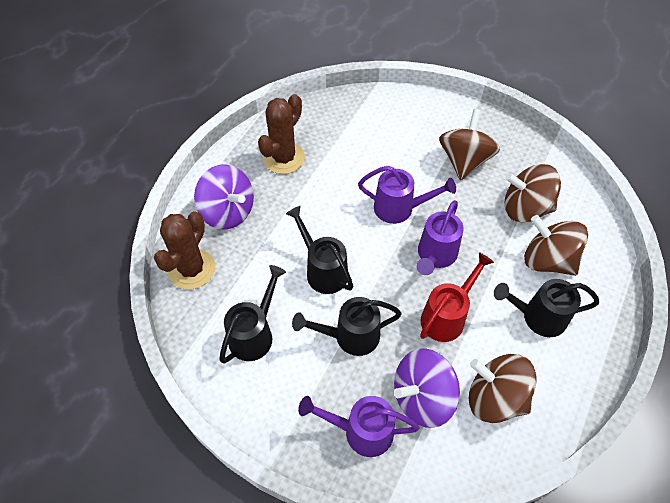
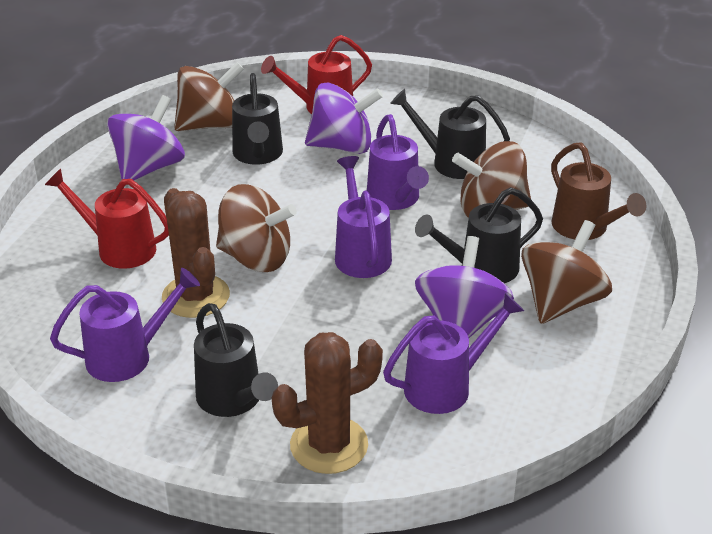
brown watering can: 0 -> 1
purple spinning top: 2 -> 3
purple watering can: 3 -> 4
red watering can: 1 -> 2

